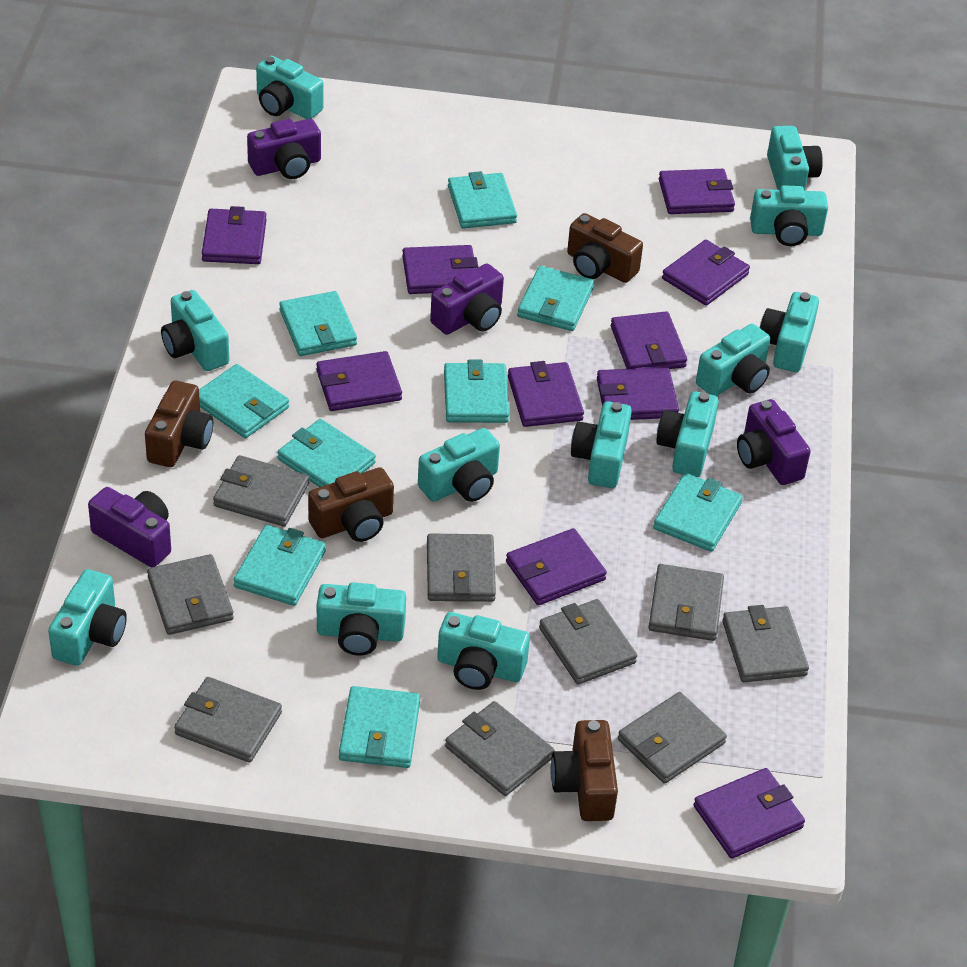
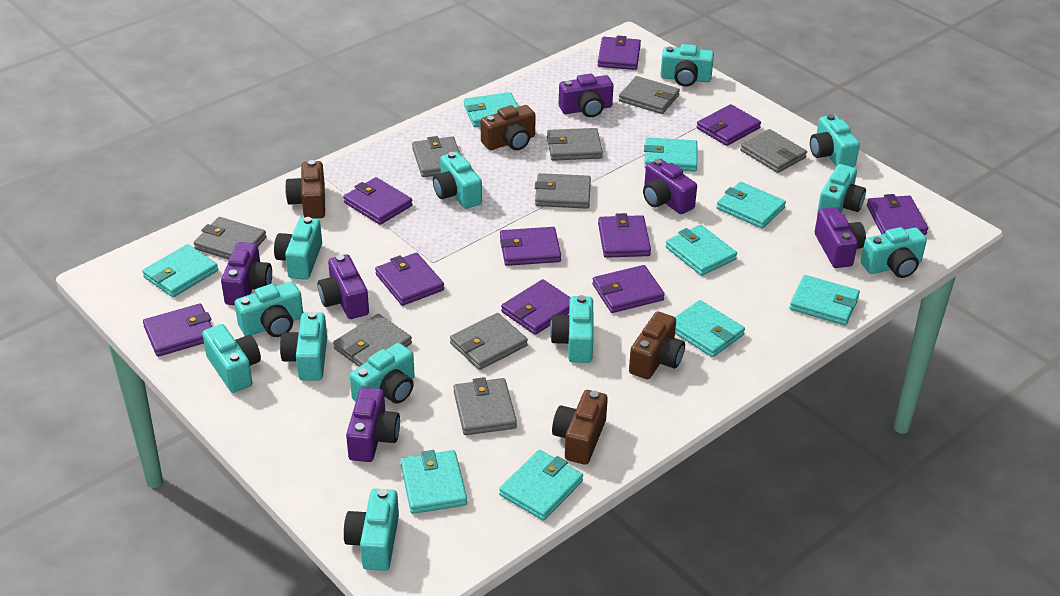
purple camera: 4 -> 6

